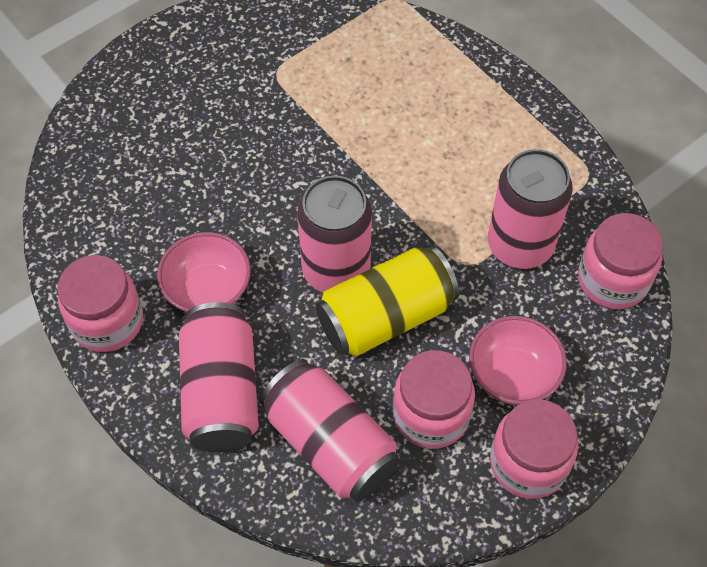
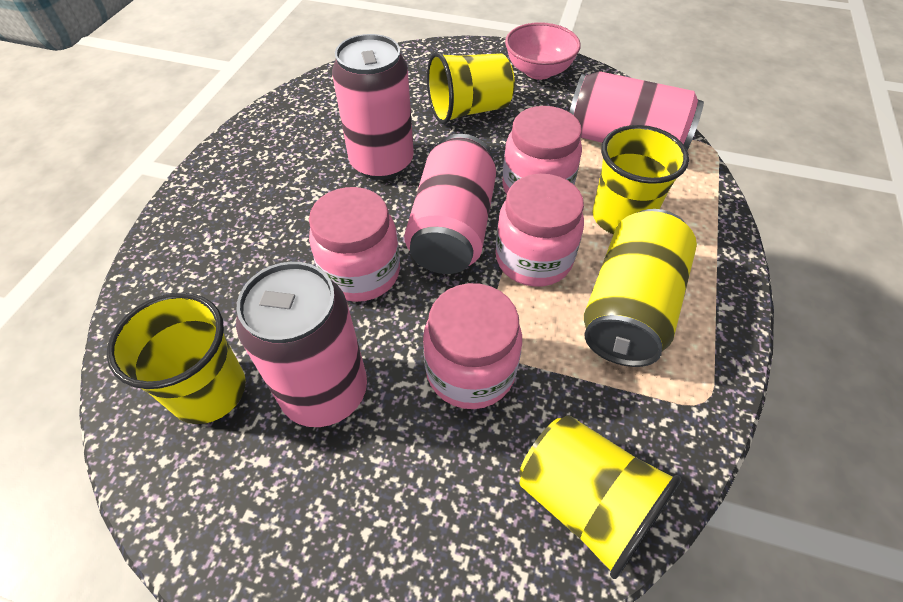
pink bowl: 2 -> 1
yellow cup: 0 -> 4

